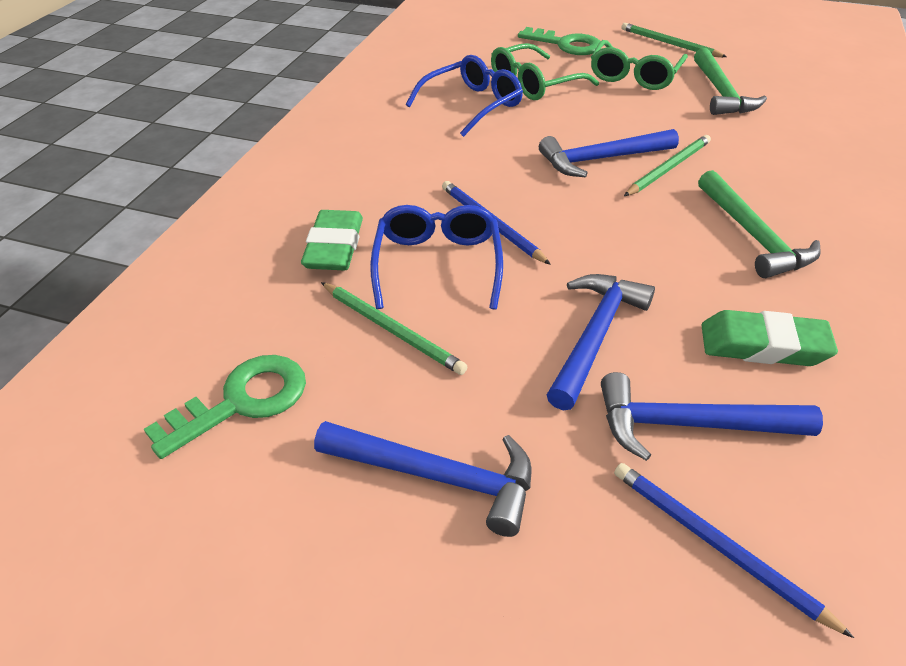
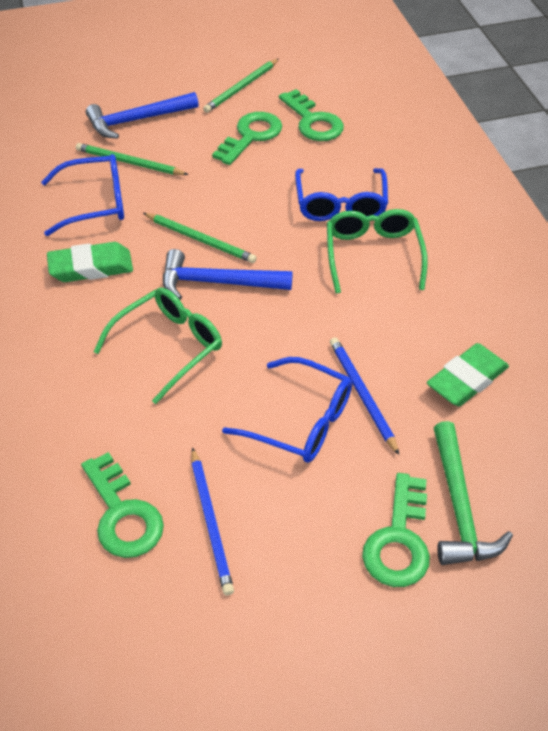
blue glasses: 2 -> 3
blue hammer: 4 -> 2
green hammer: 2 -> 1
green key: 2 -> 4

